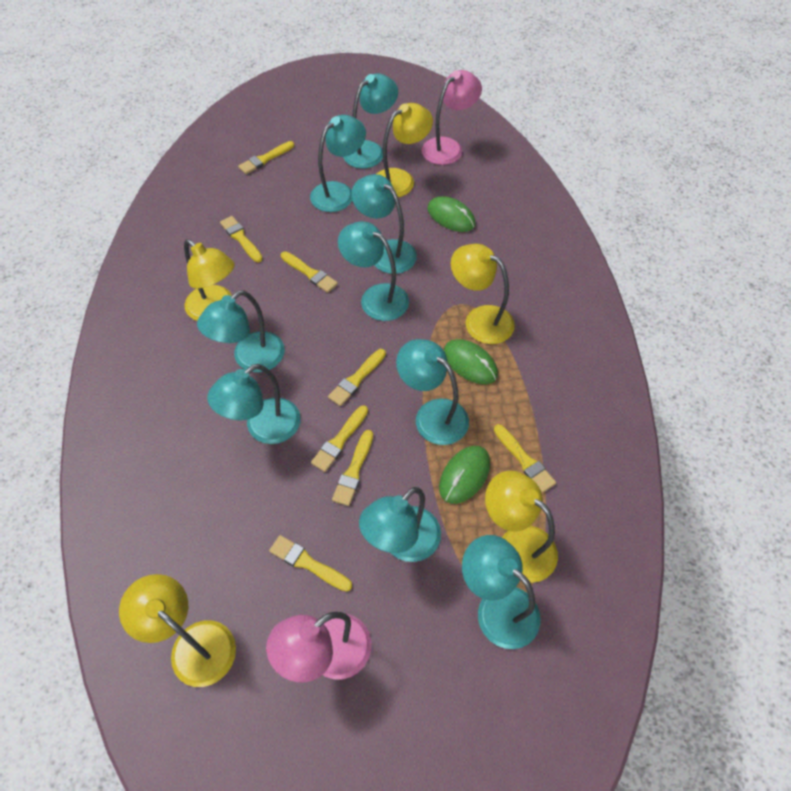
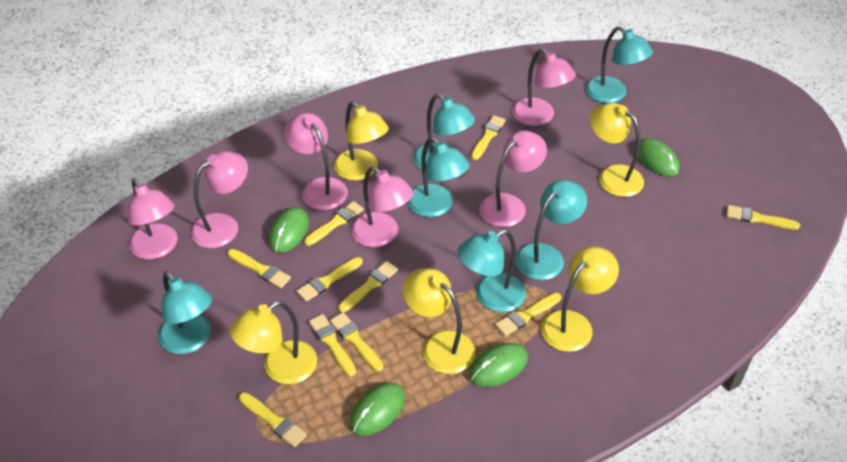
green mouse: 3 -> 4
pink lamp: 2 -> 6
turquoise lamp: 9 -> 6
yellow brush: 8 -> 10

